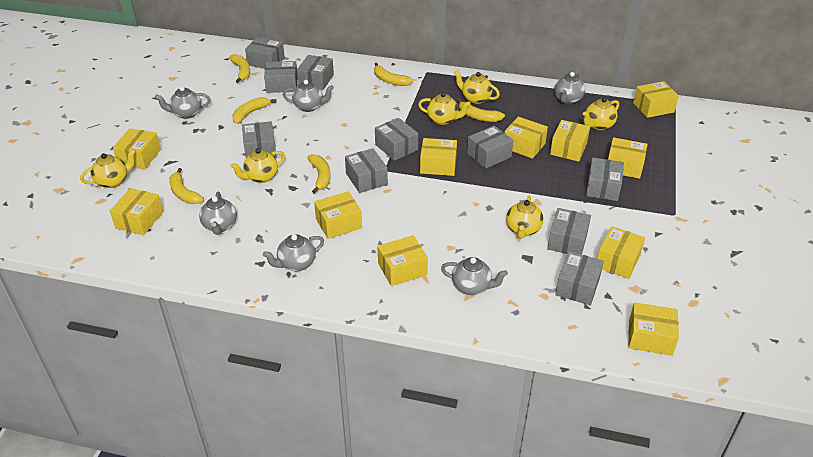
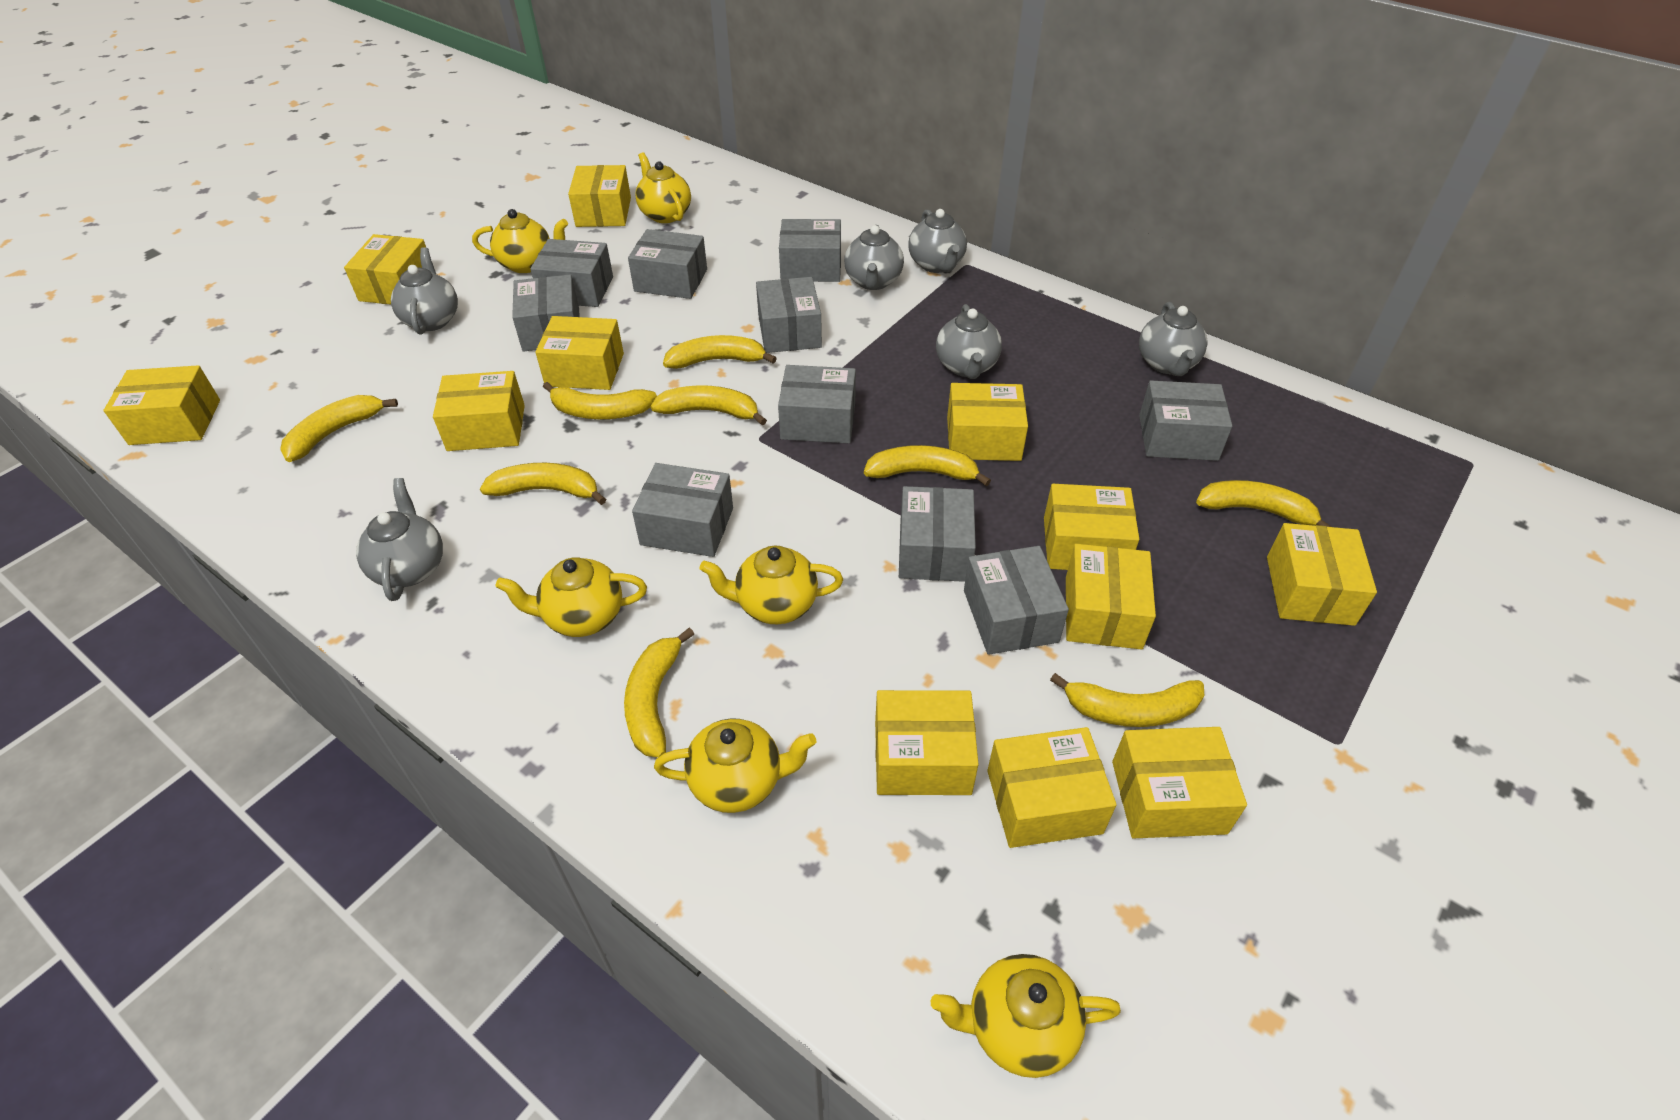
yellow banana: 6 -> 9
yellow box: 11 -> 12

